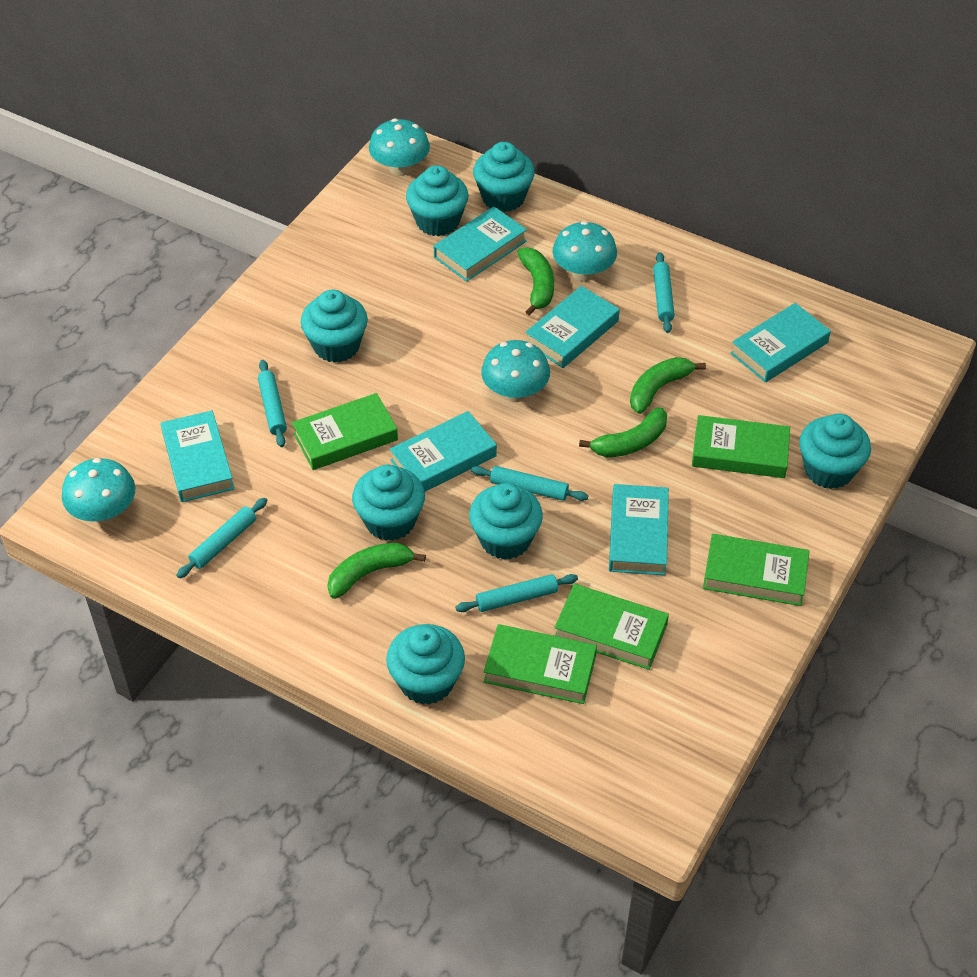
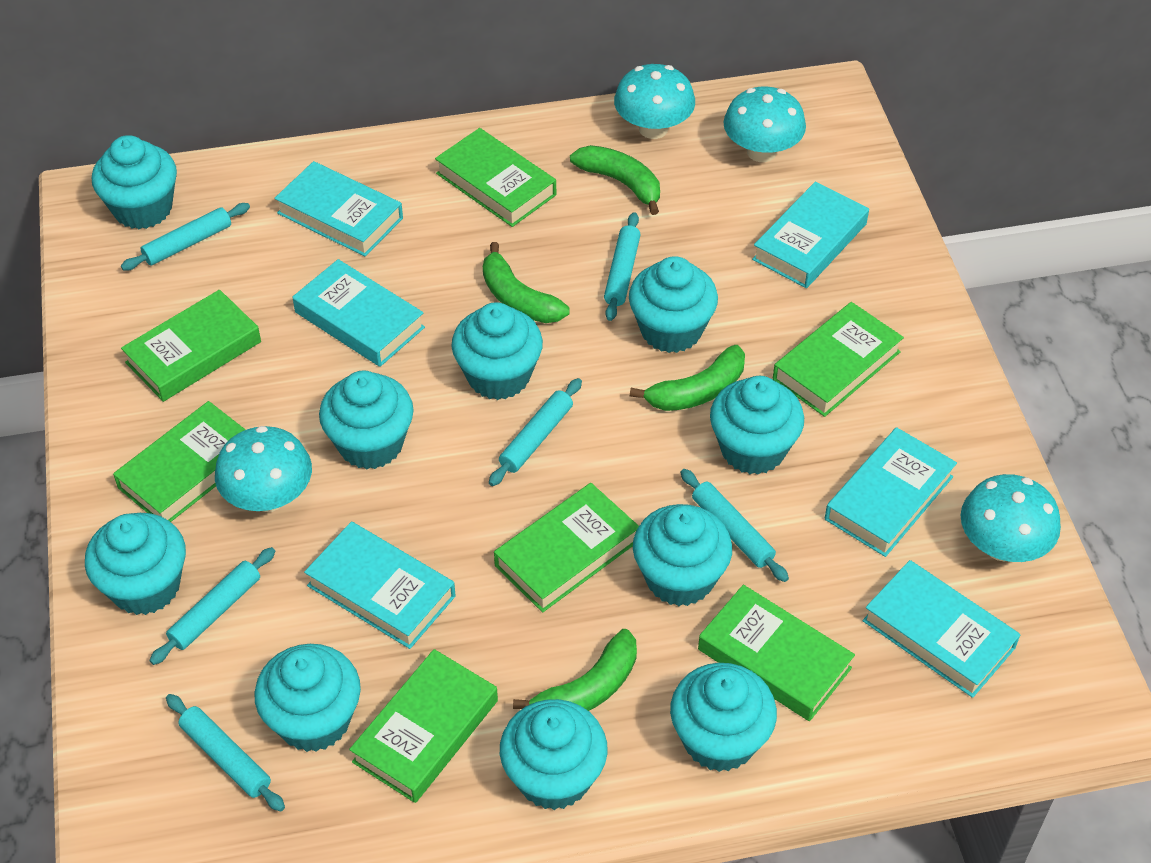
green book: 5 -> 7
turquoise cupcake: 7 -> 10
turquoise rolling pin: 5 -> 6

